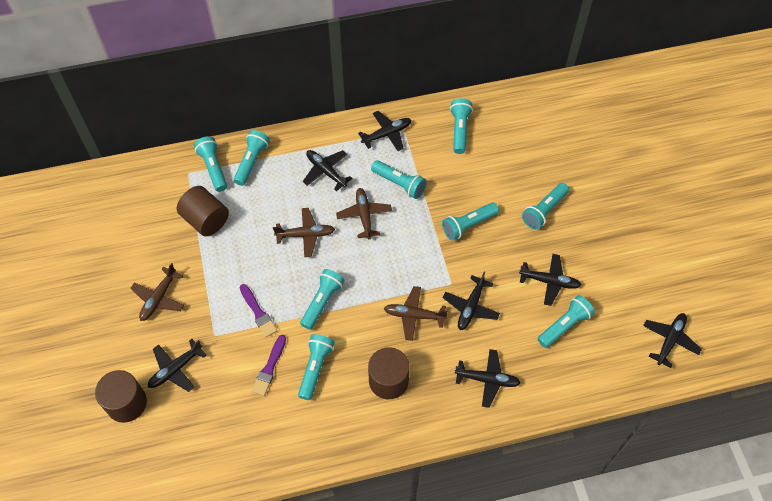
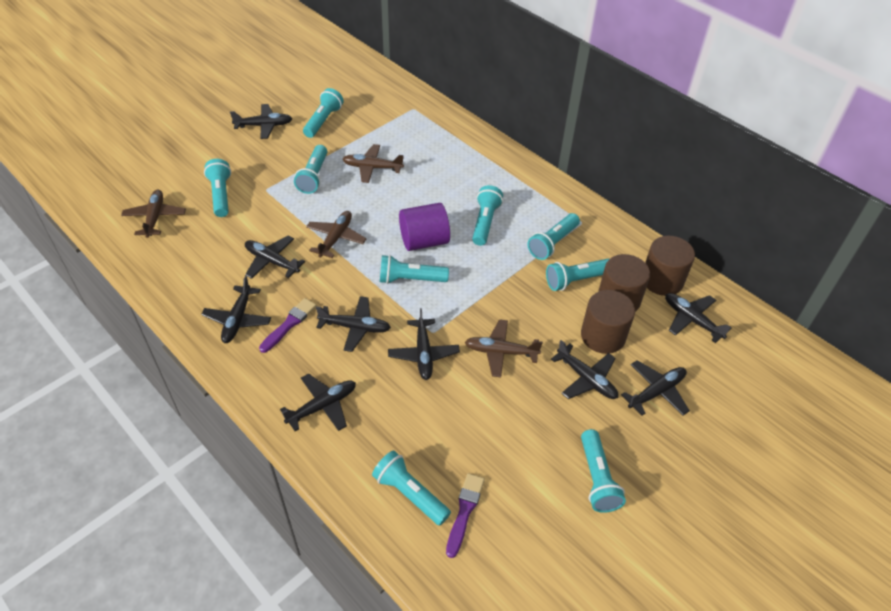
black plane: 7 -> 9
purple cylinder: 0 -> 1

